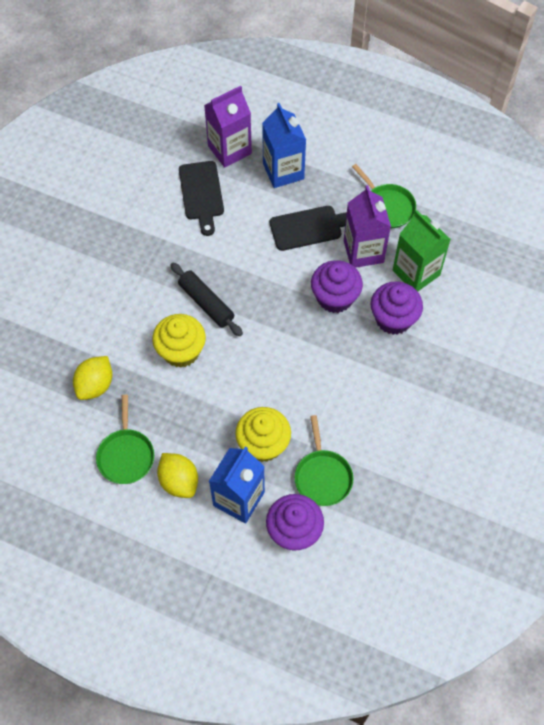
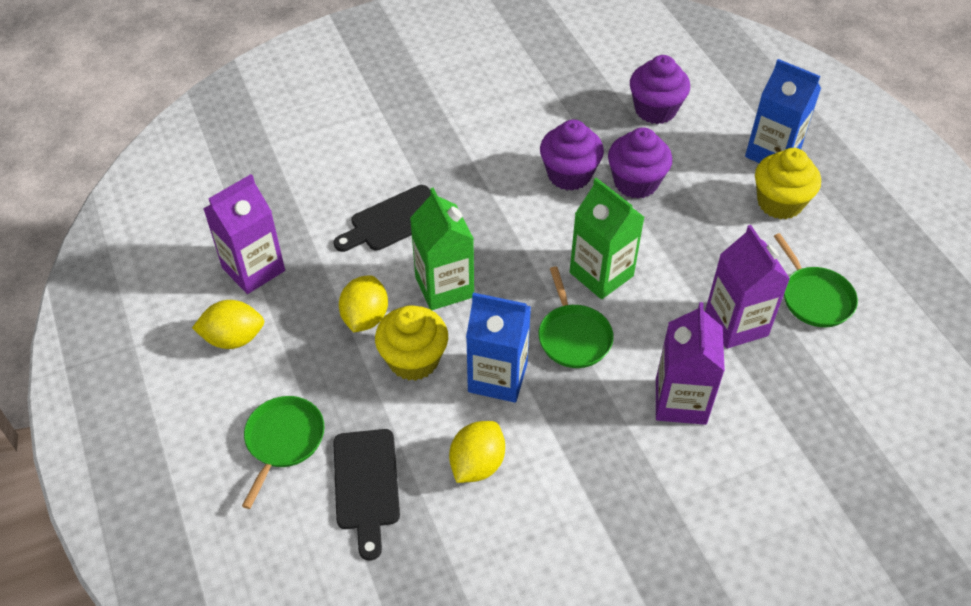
black rolling pin: 1 -> 0
green carton: 1 -> 2
purple carton: 2 -> 3
yellow lemon: 2 -> 3

